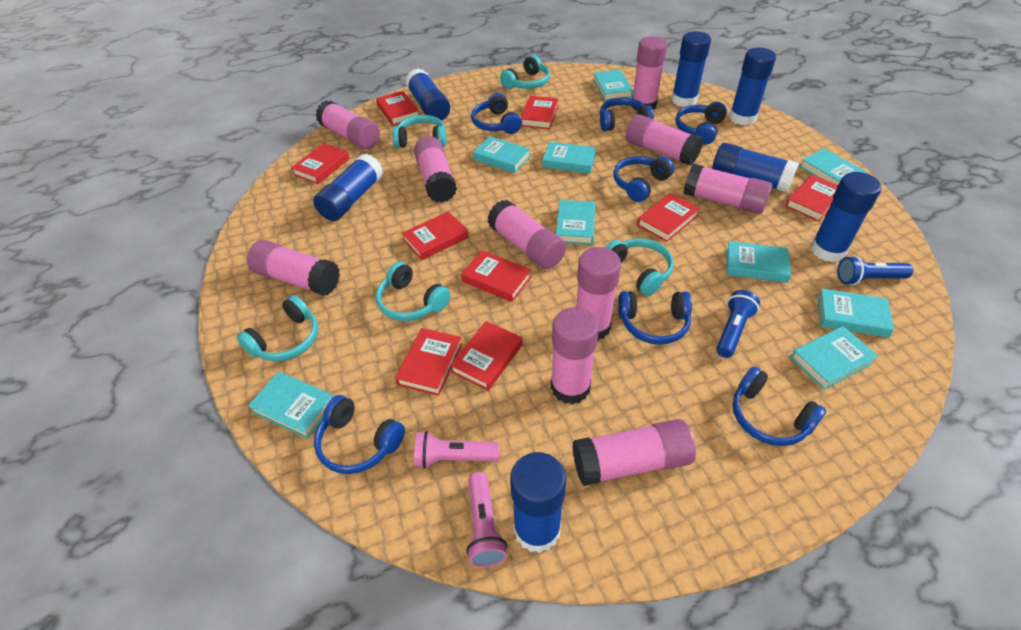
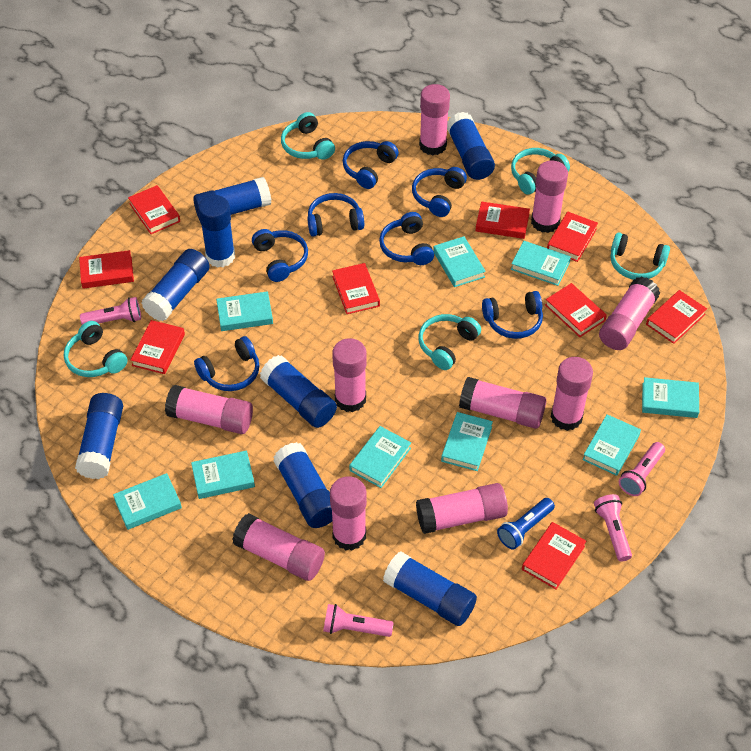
blue flashlight: 2 -> 1
blue glue stick: 7 -> 8
pink flashlight: 2 -> 4

